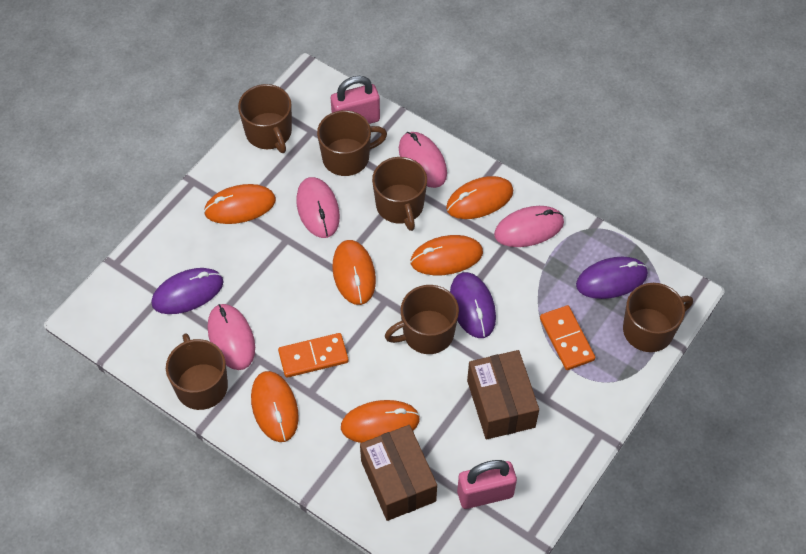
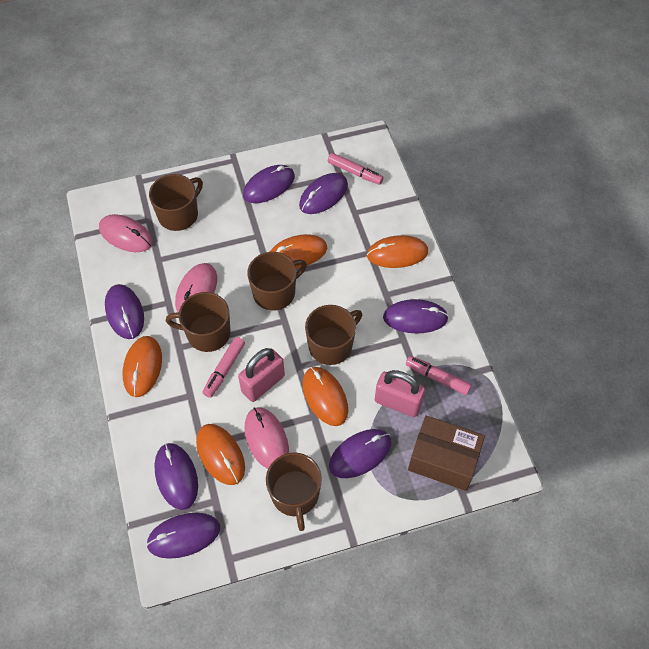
brown box: 2 -> 1
brown mug: 6 -> 5
orange domino: 2 -> 0
orange mouse: 6 -> 5
pink marker: 0 -> 3
pink mouse: 4 -> 3
purple mouse: 3 -> 7

